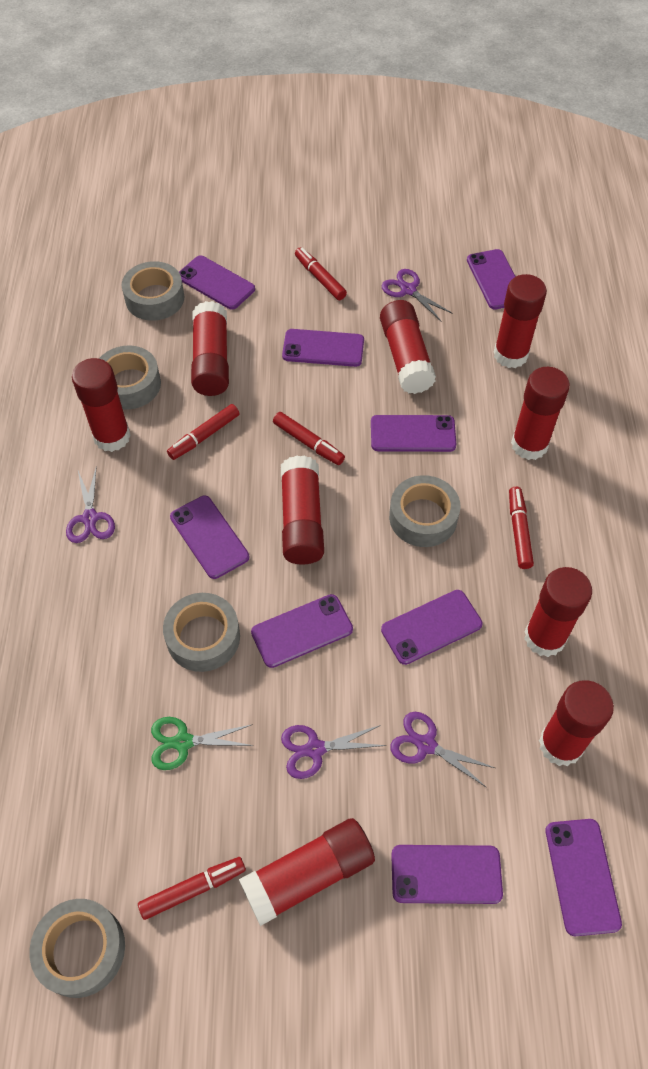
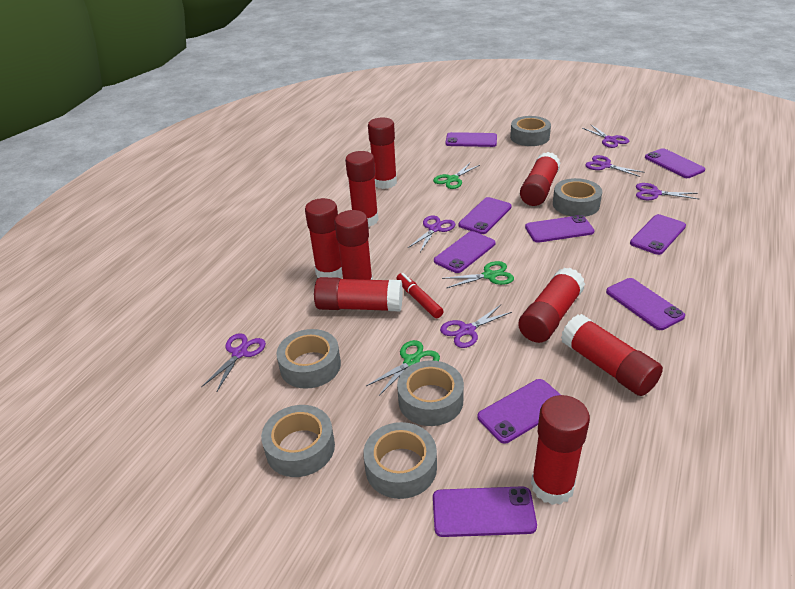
green scissors: 1 -> 3
grey tape: 5 -> 6
purple scissors: 4 -> 6
red marker: 5 -> 1

